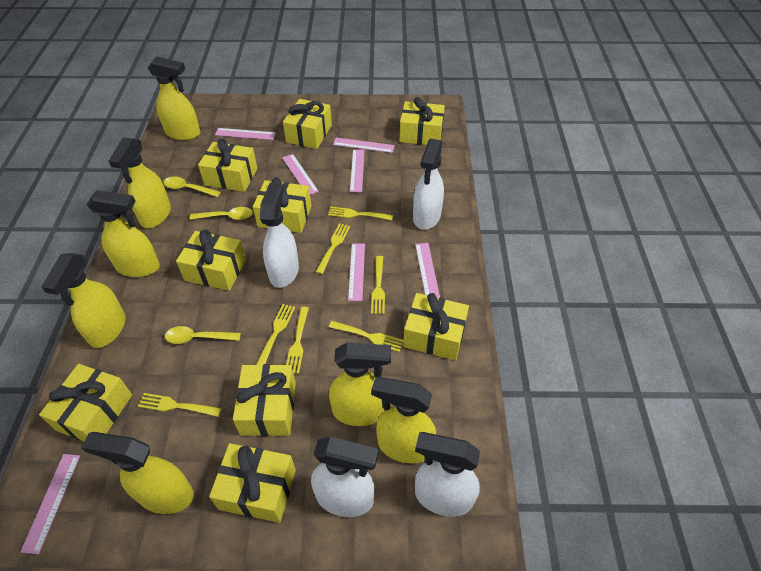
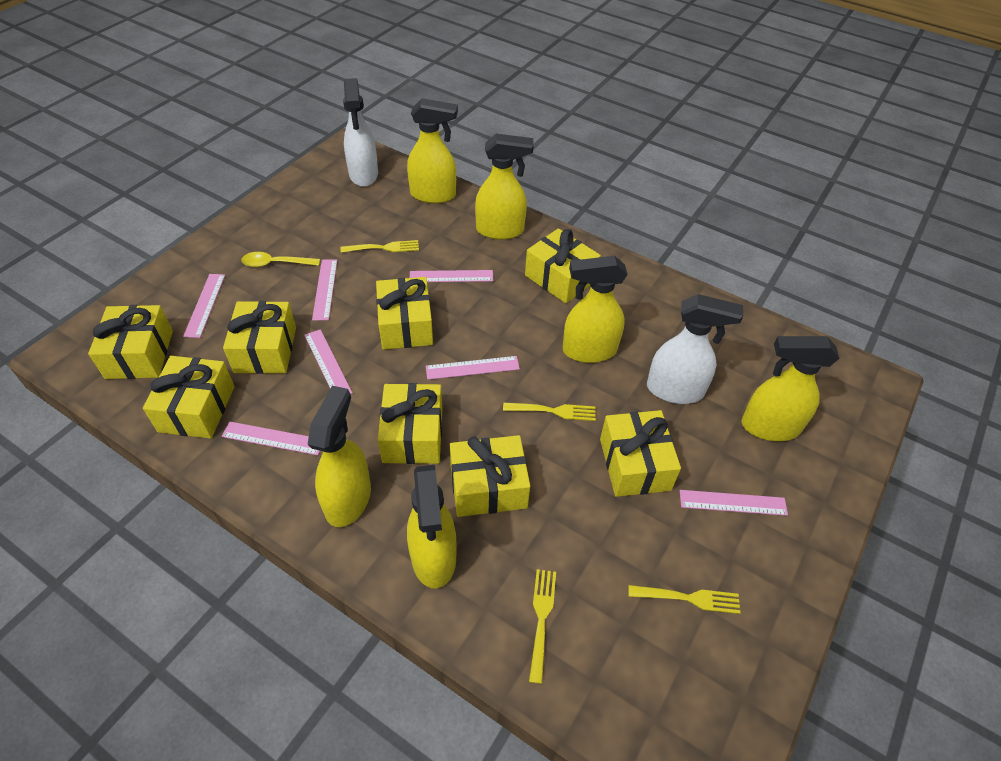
white spray bottle: 4 -> 2
yellow fork: 7 -> 4
yellow gift: 9 -> 8
yellow spoon: 3 -> 1
yellow spray bottle: 7 -> 6

